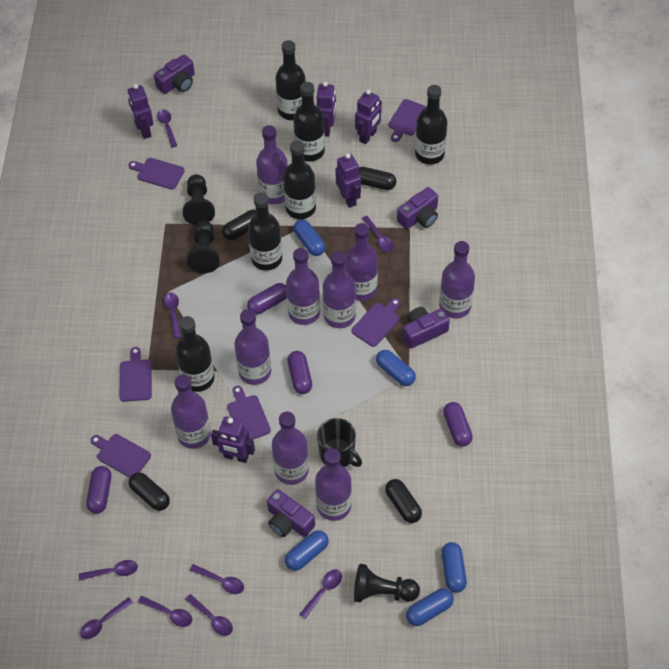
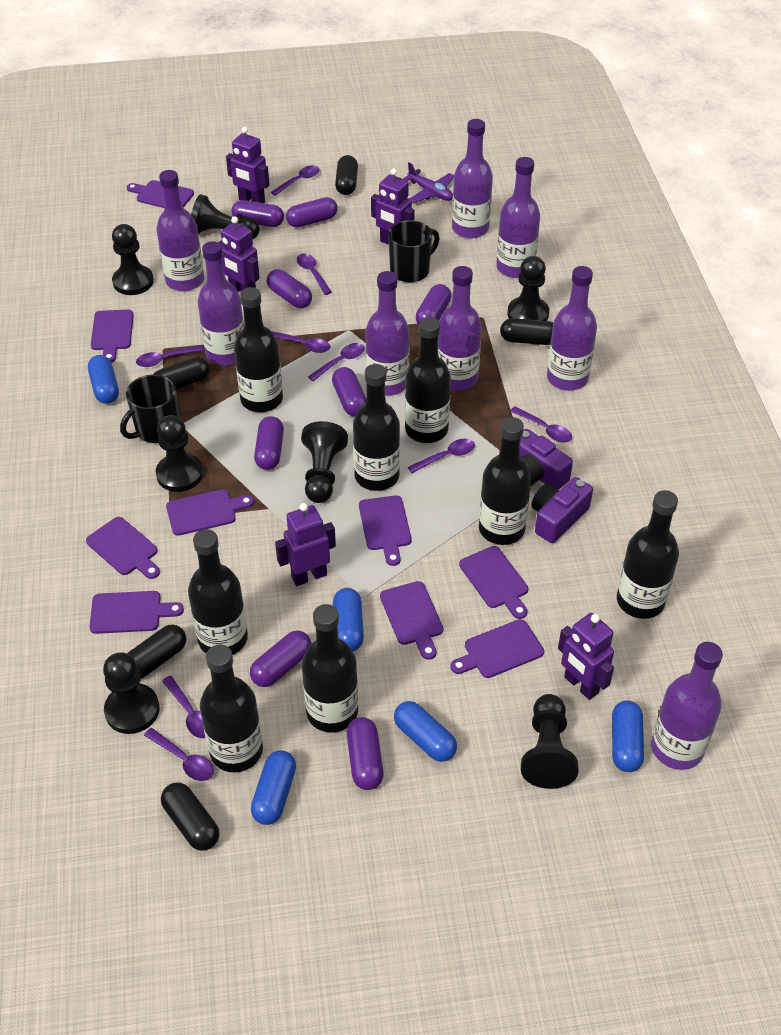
black bottle: 6 -> 8
black capsule: 4 -> 5
black mug: 1 -> 2
black pawn: 3 -> 7
purple bottle: 9 -> 8
purple camera: 4 -> 2
purple capsule: 4 -> 8
purple cutting board: 6 -> 9
purple plane: 0 -> 1

